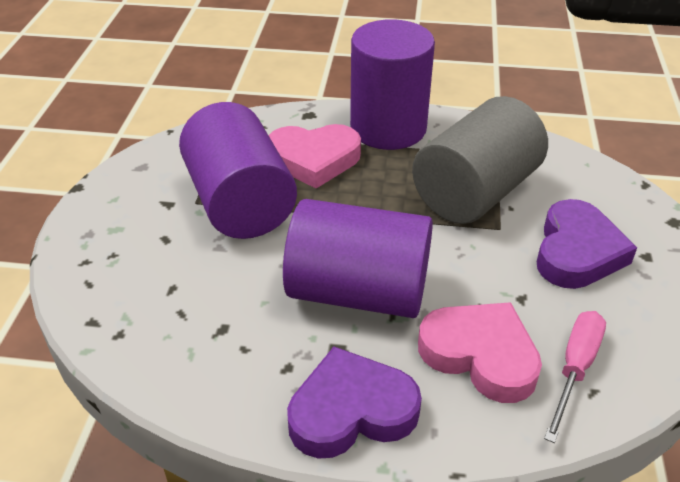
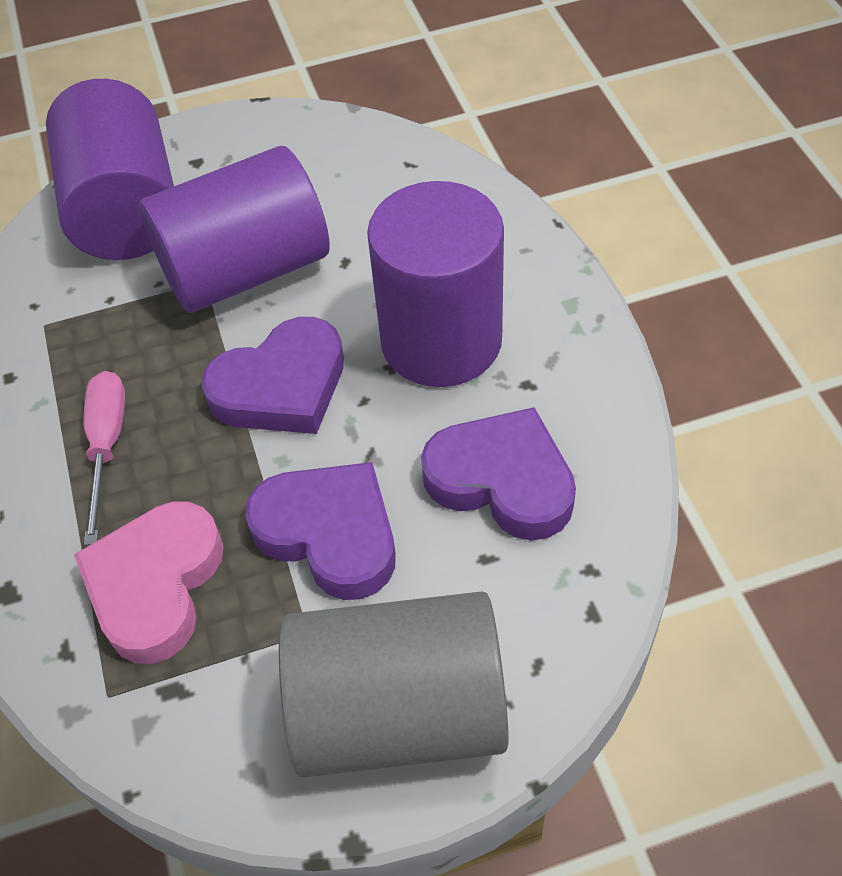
pink heart: 2 -> 1
purple heart: 2 -> 3

